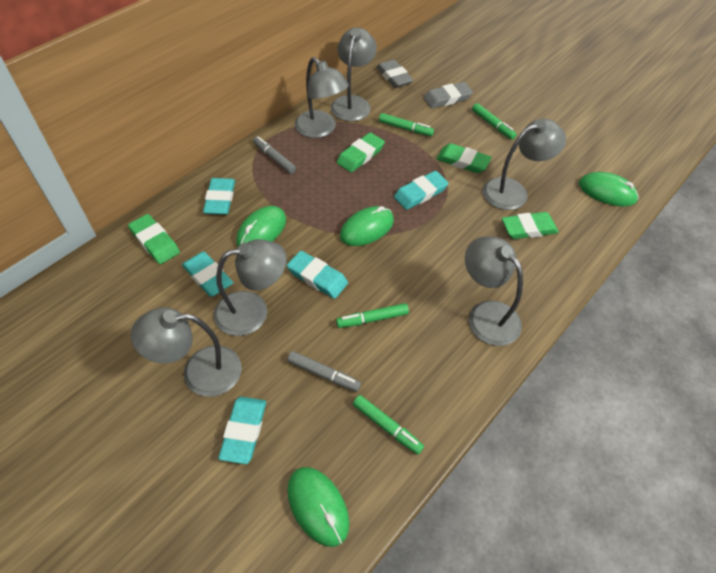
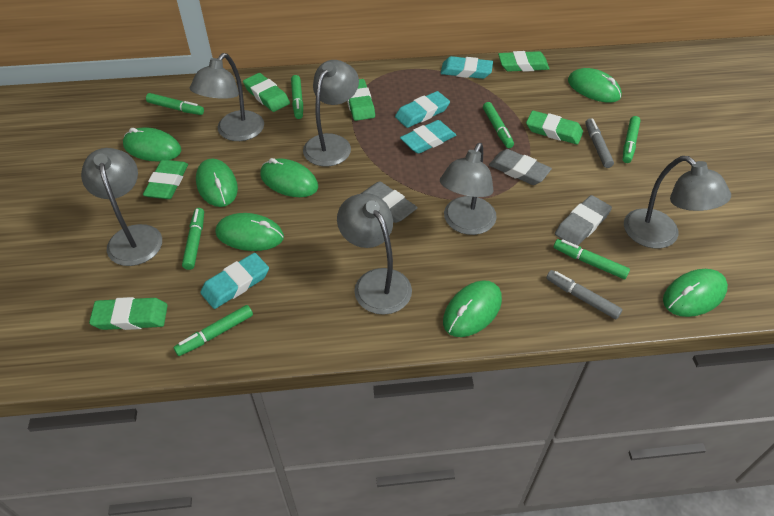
green eraser: 4 -> 6
green marker: 4 -> 7
green mouse: 4 -> 7
grey eraser: 2 -> 3
turquoise eraser: 5 -> 4

